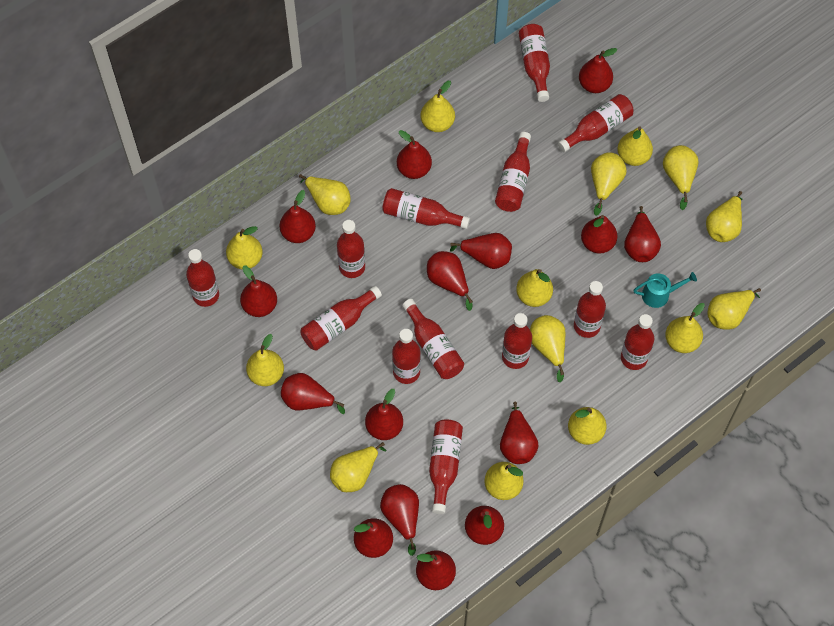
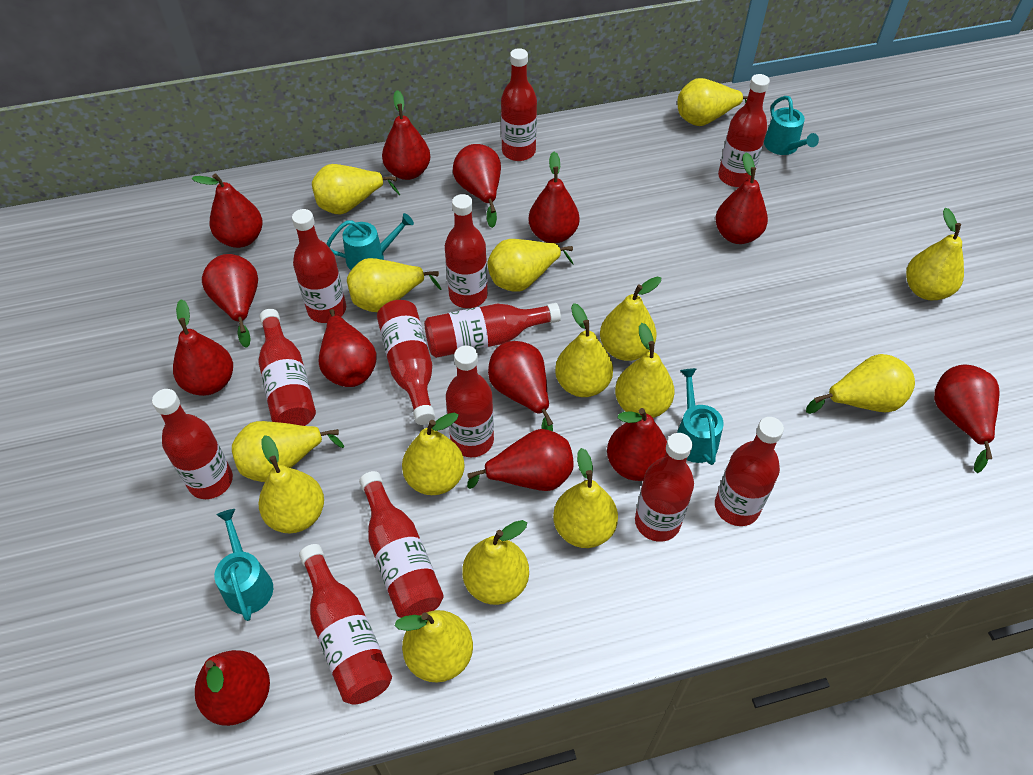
red pear: 15 -> 13
turquoise watering can: 1 -> 4

